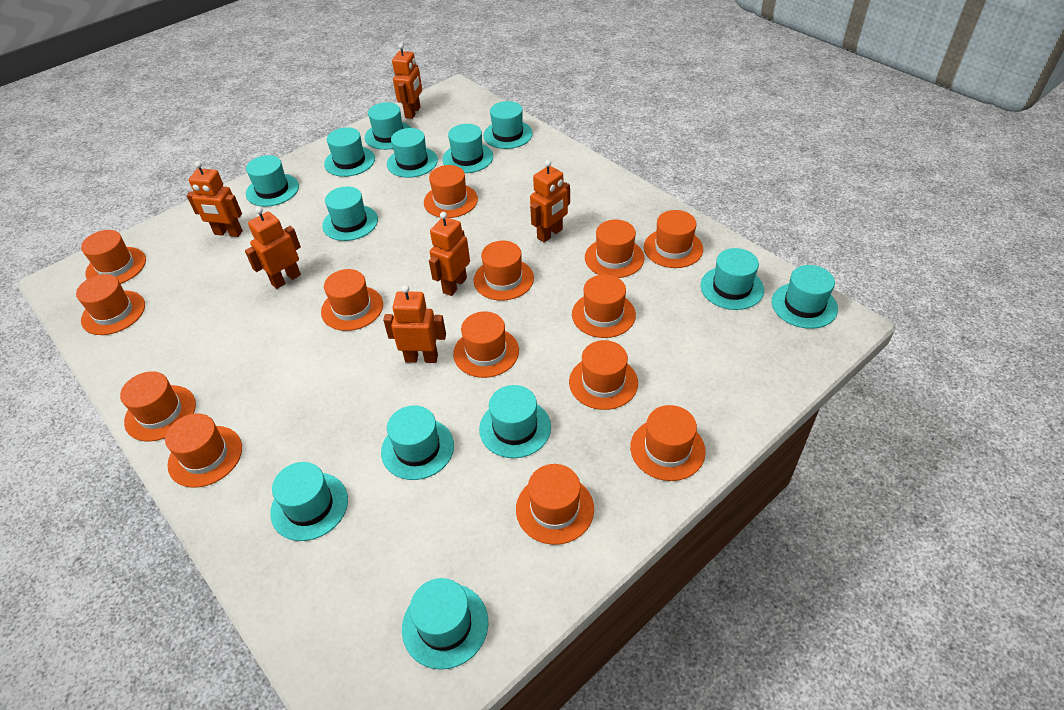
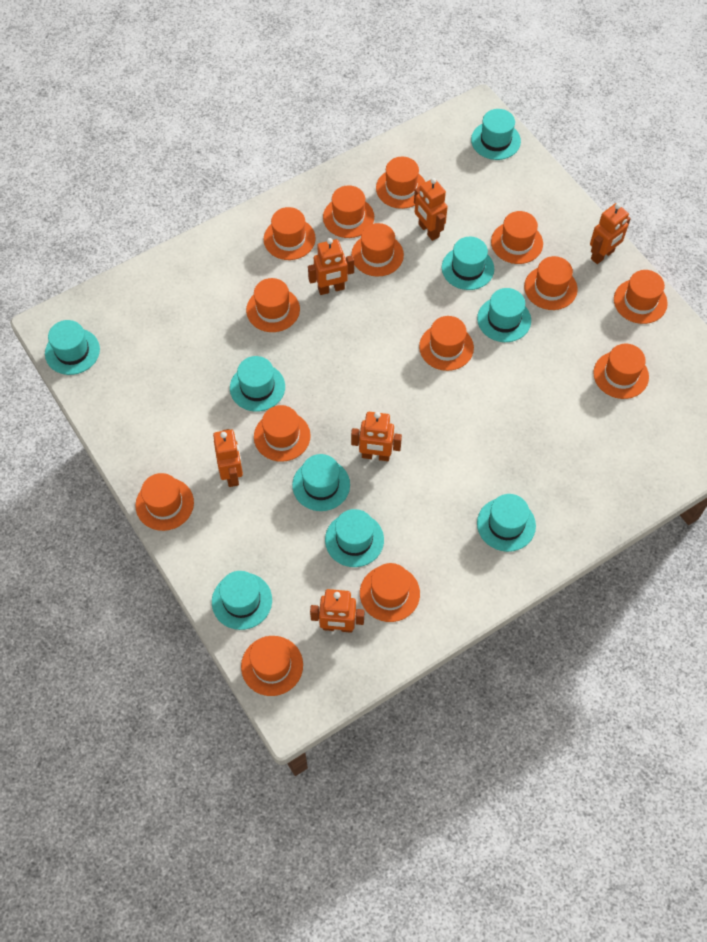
turquoise hat: 13 -> 9

